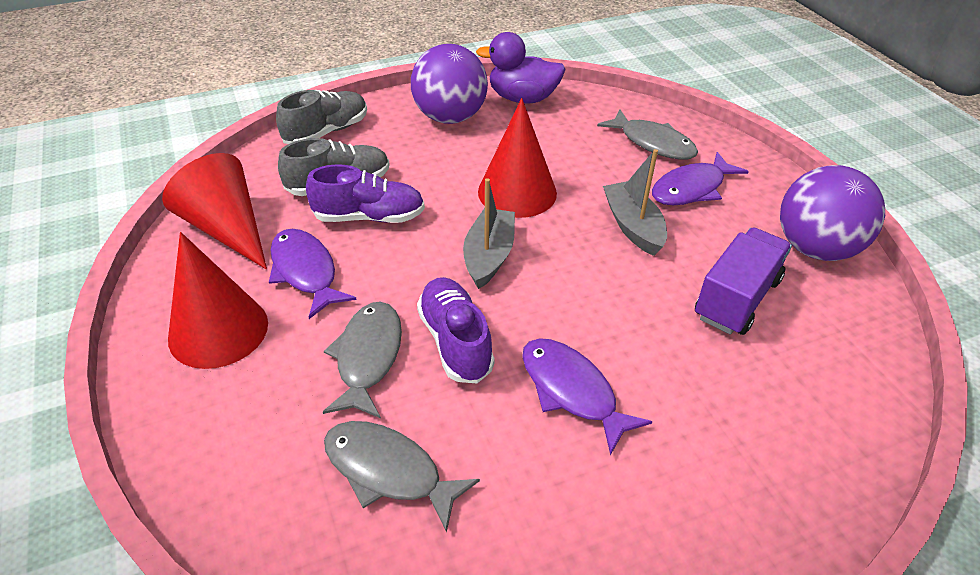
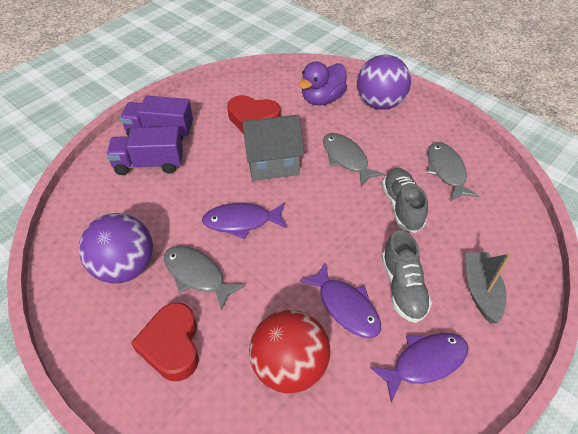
grey boat: 2 -> 1
grey house: 0 -> 1
purple shoe: 2 -> 0
purple truck: 1 -> 2
red ball: 0 -> 1
red cone: 3 -> 0
red heart: 0 -> 2

